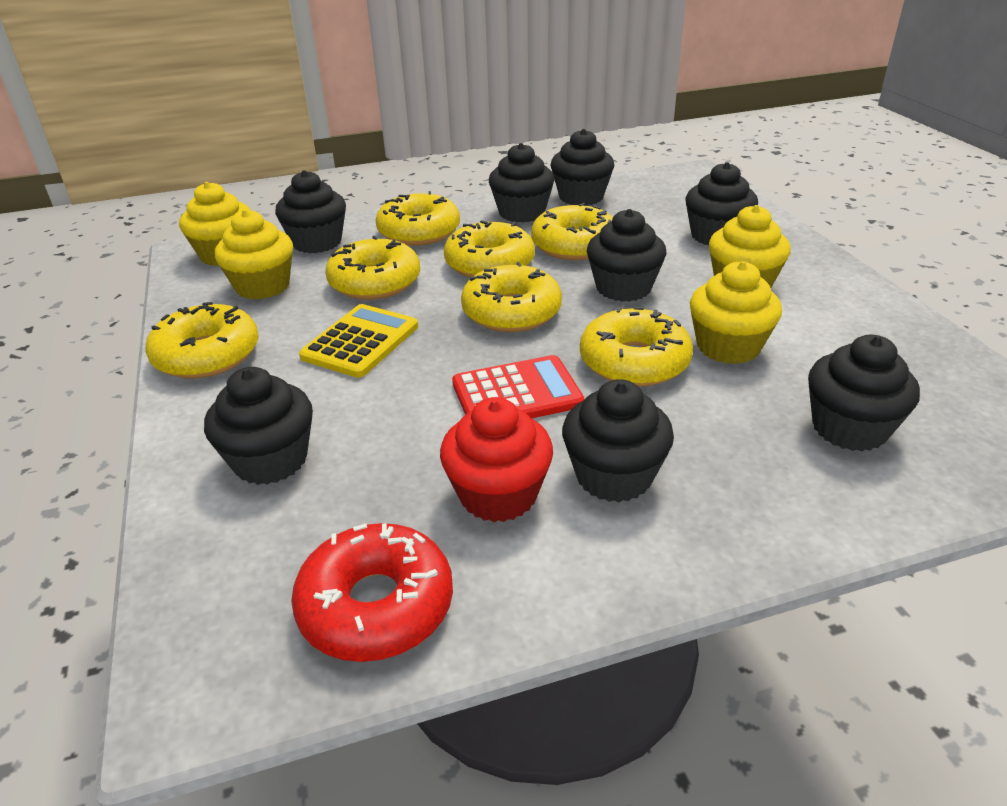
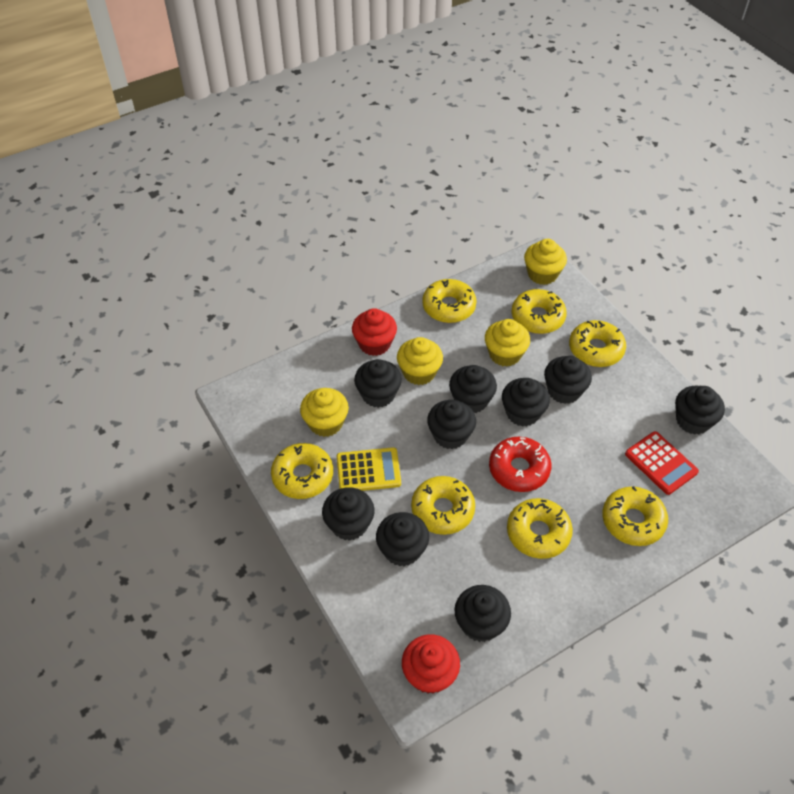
black cupcake: 8 -> 9
red cupcake: 1 -> 2

